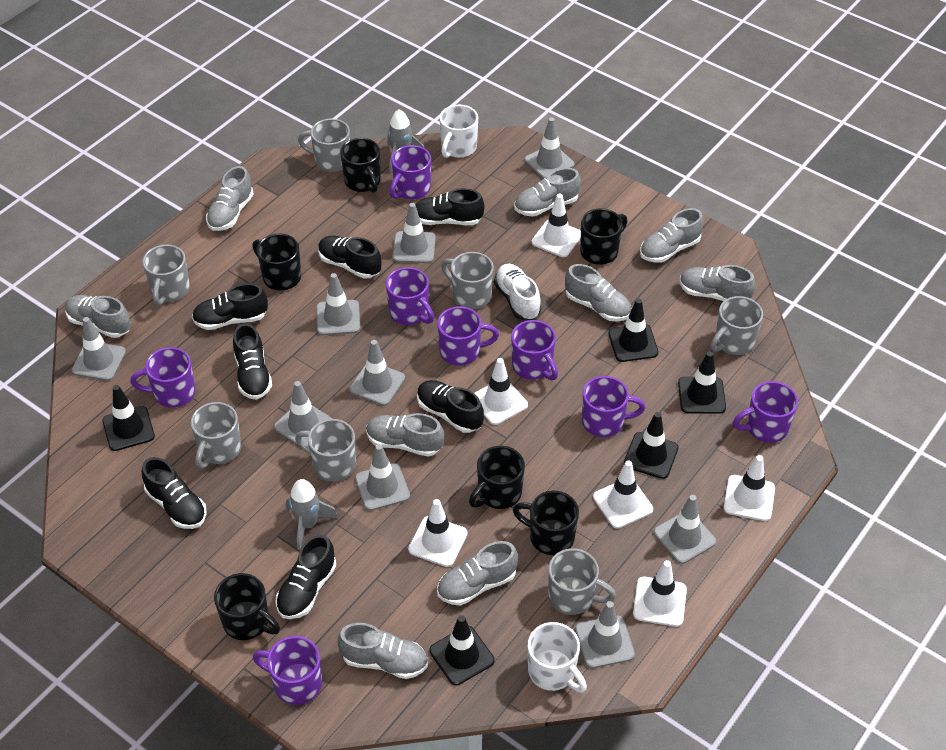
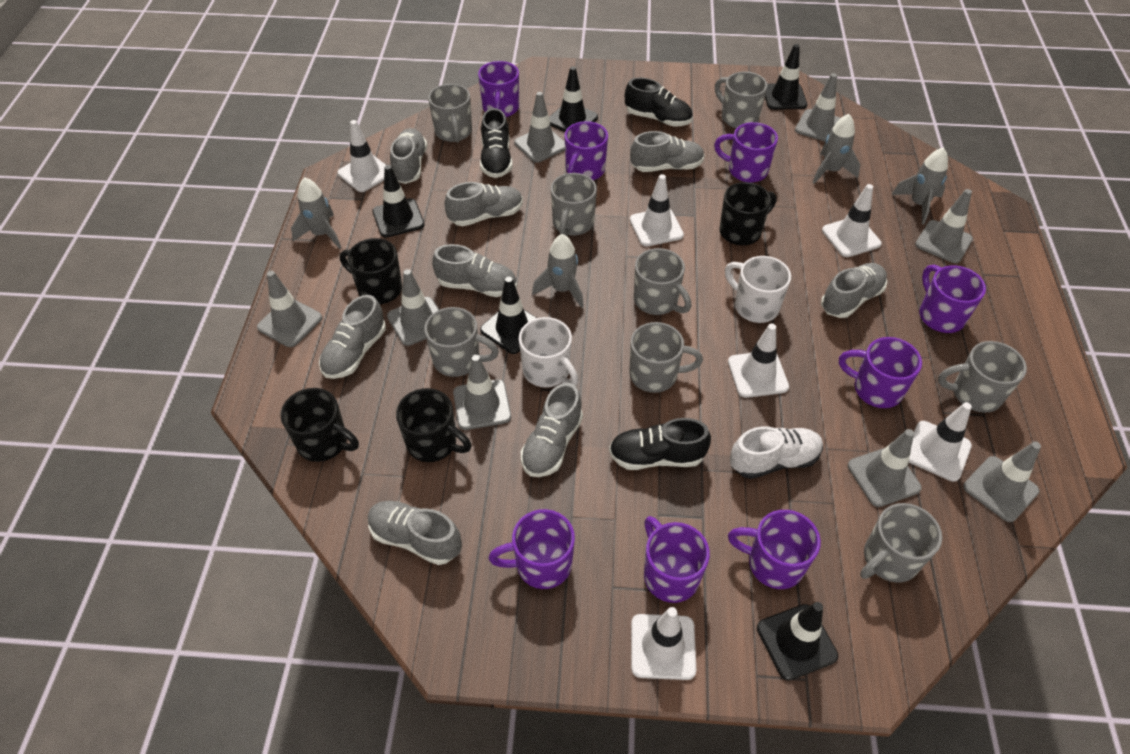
black mug: 6 -> 4
black shoe: 7 -> 3
grey mug: 7 -> 8
grey rocket: 2 -> 4
grey shoe: 9 -> 8
grey traffic cone: 9 -> 8

